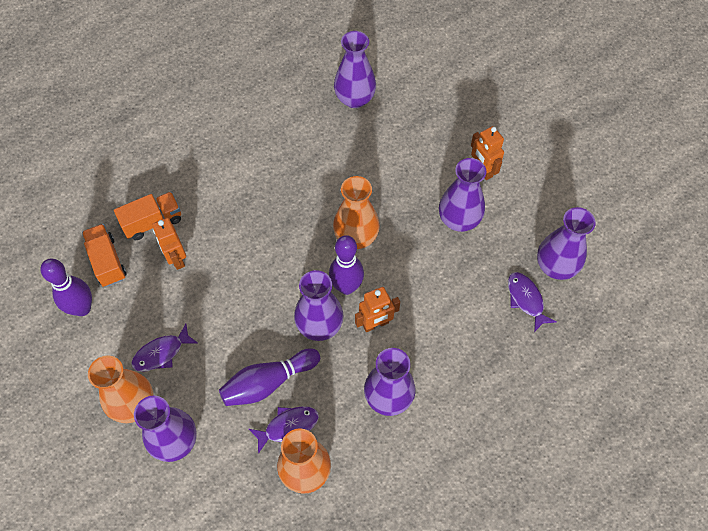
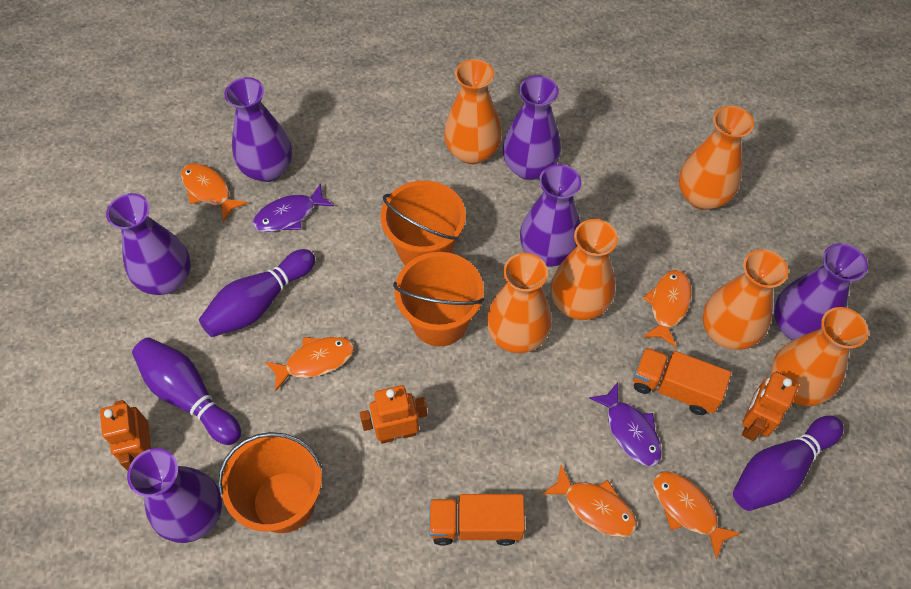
orange bucket: 0 -> 3
orange fish: 0 -> 5
orange vase: 3 -> 6
purple fish: 3 -> 2

